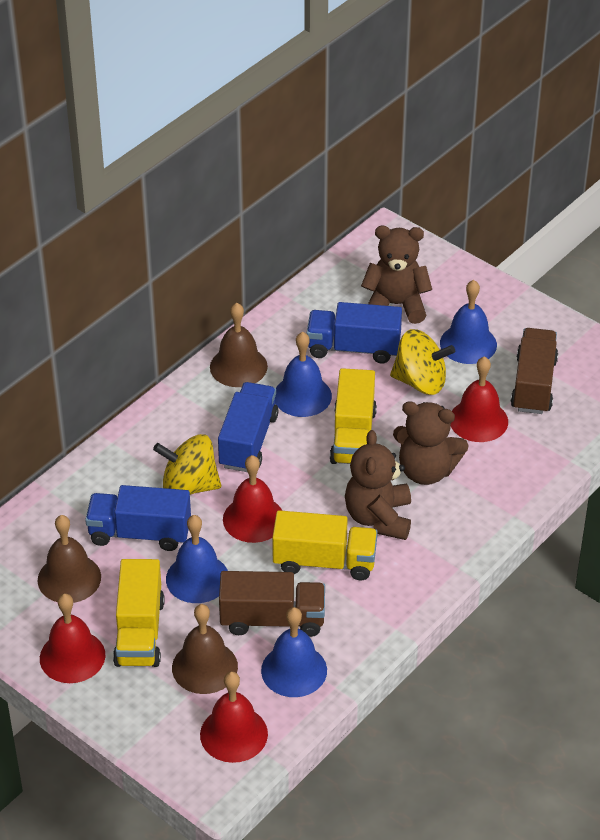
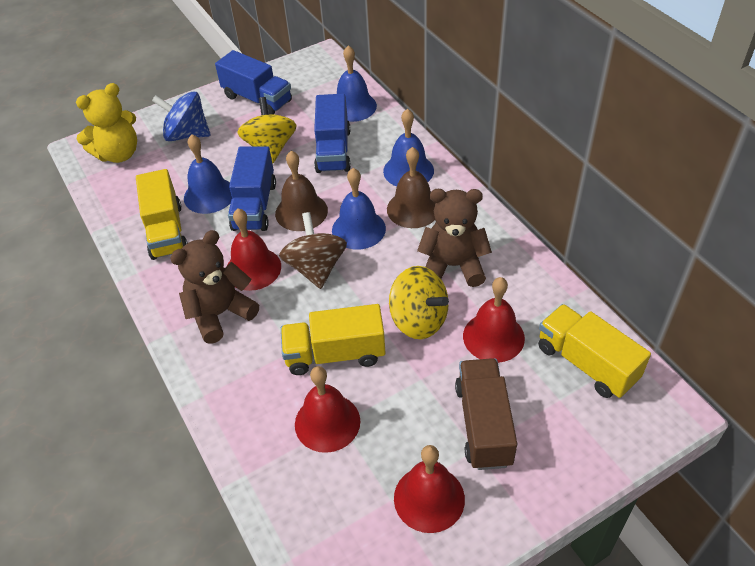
blue spinning top: 0 -> 1
brown bell: 3 -> 2
brown spinning top: 0 -> 1
brown teddy bear: 3 -> 2
brown truck: 2 -> 1
yellow teddy bear: 0 -> 1

